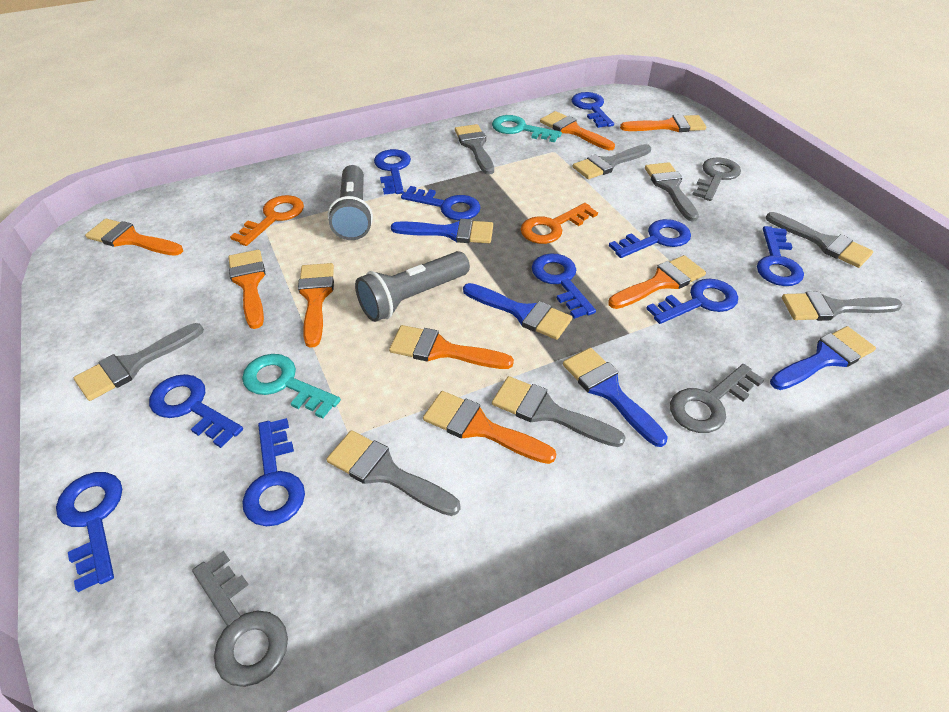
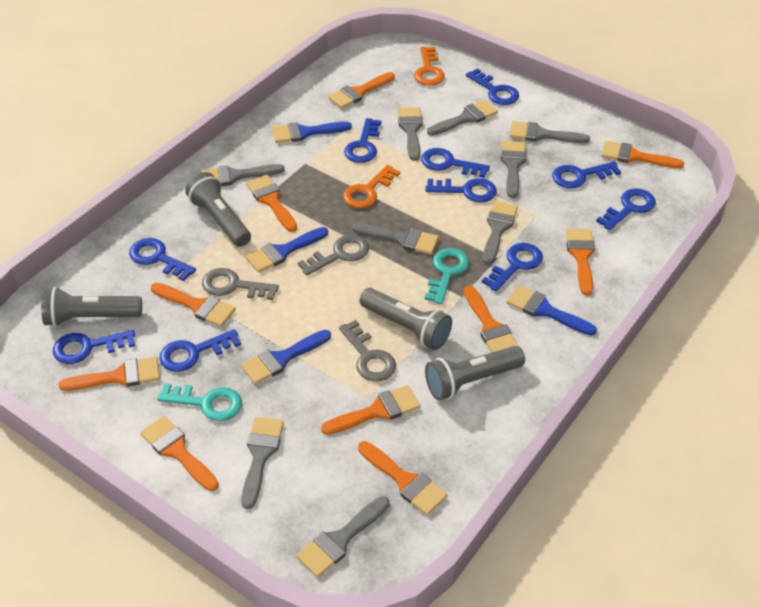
grey brush: 8 -> 9
grey flashlight: 2 -> 4
orange brush: 8 -> 10

